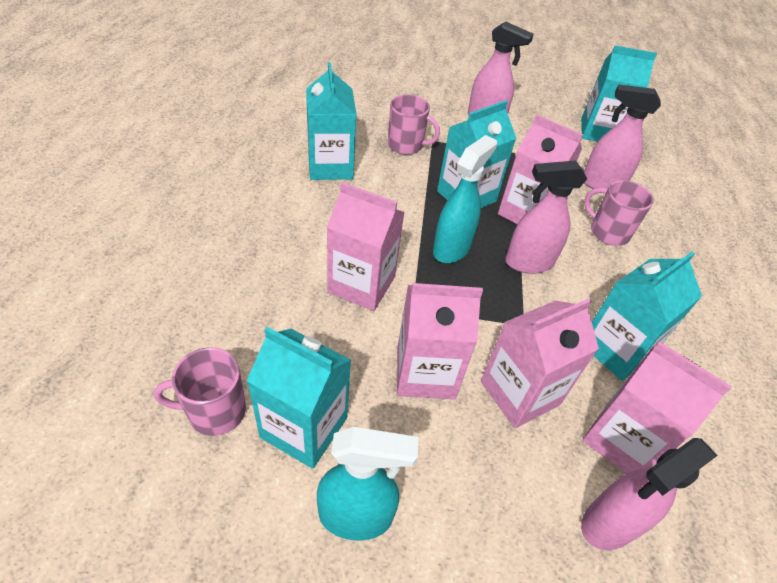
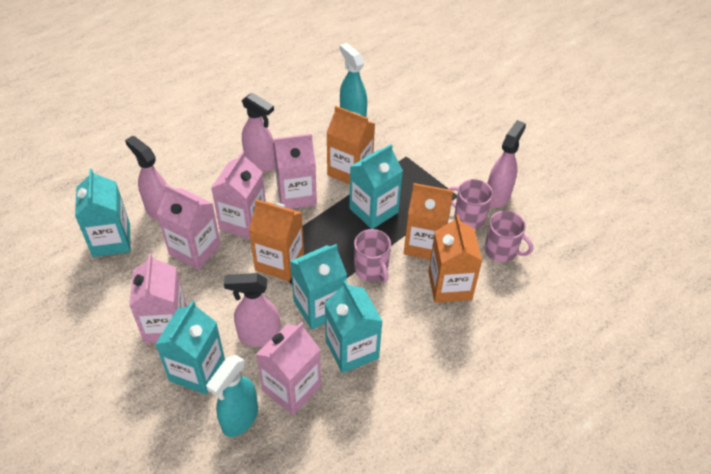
orange carton: 0 -> 4

